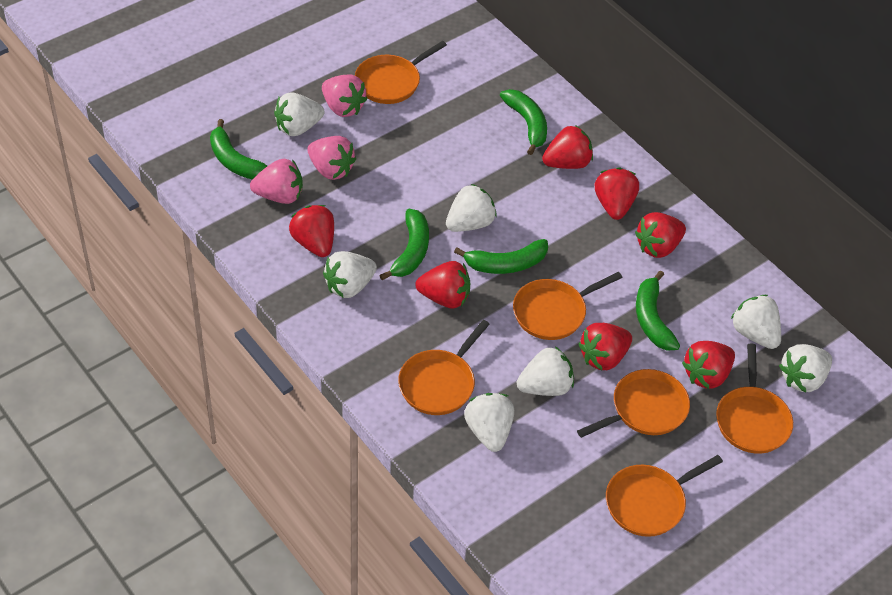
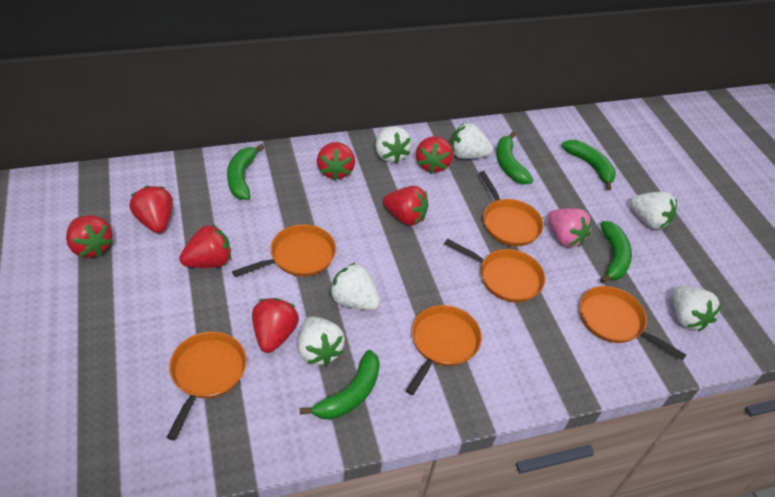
pink strawberry: 3 -> 1
white strawberry: 7 -> 6

